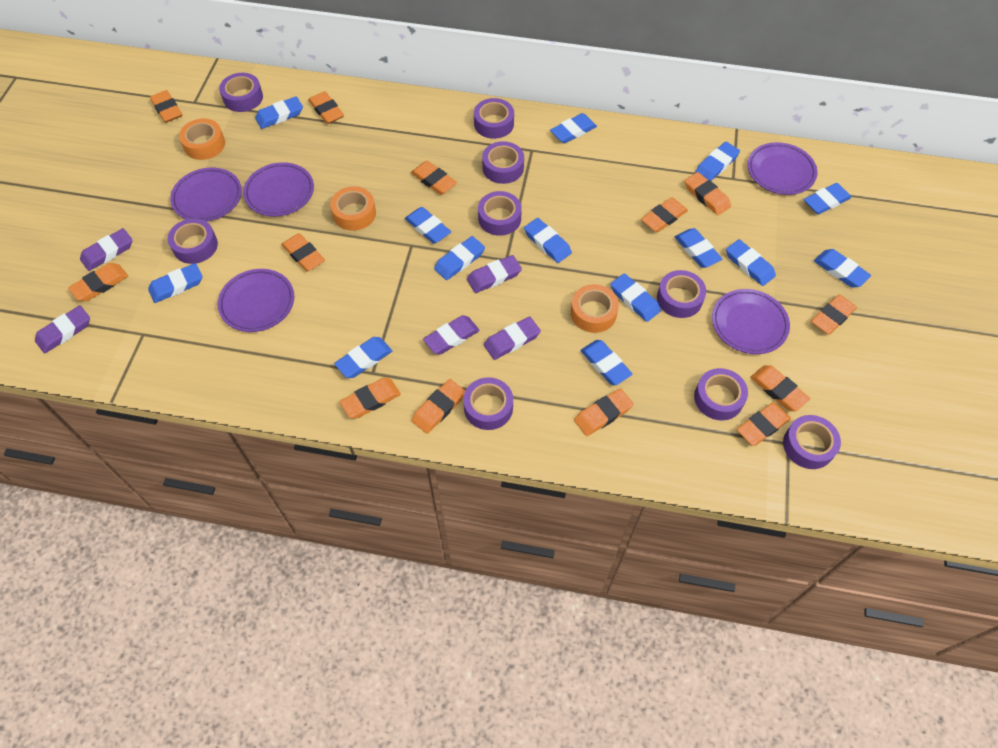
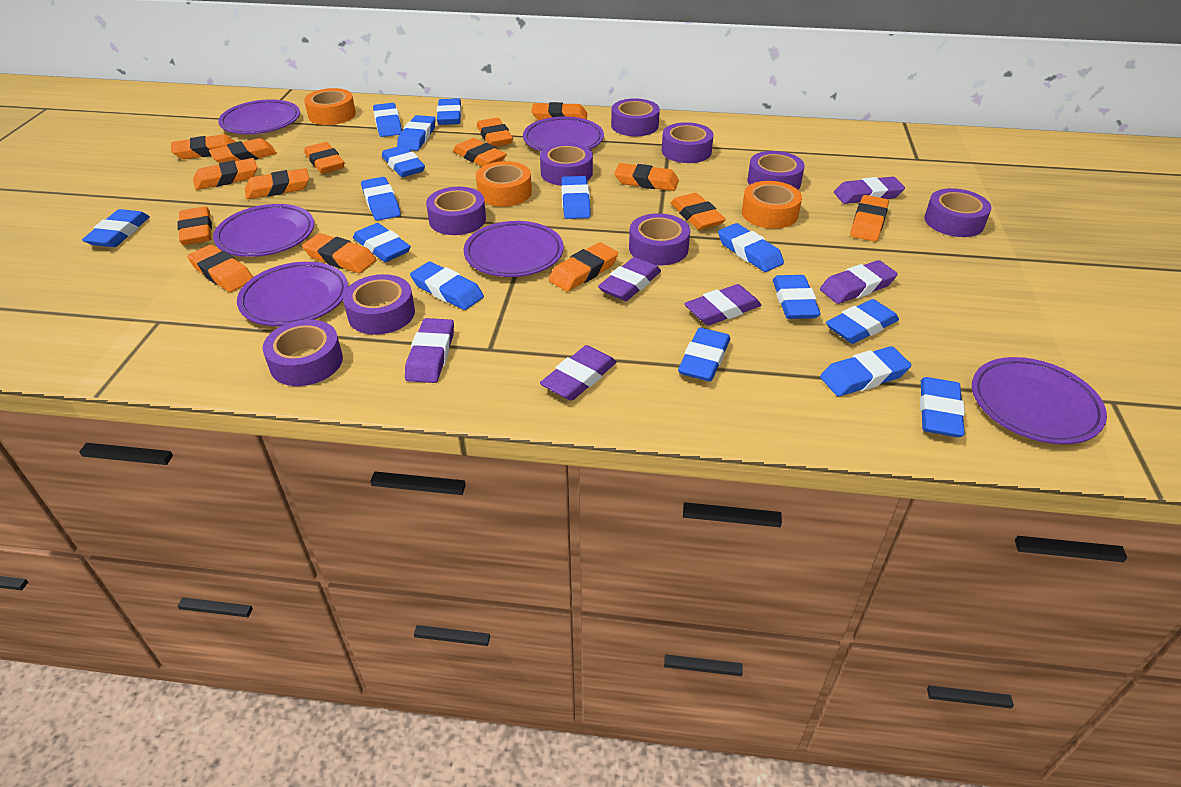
blue eraser: 14 -> 15
orange eraser: 13 -> 15
purple eraser: 5 -> 6
purple plate: 5 -> 6

